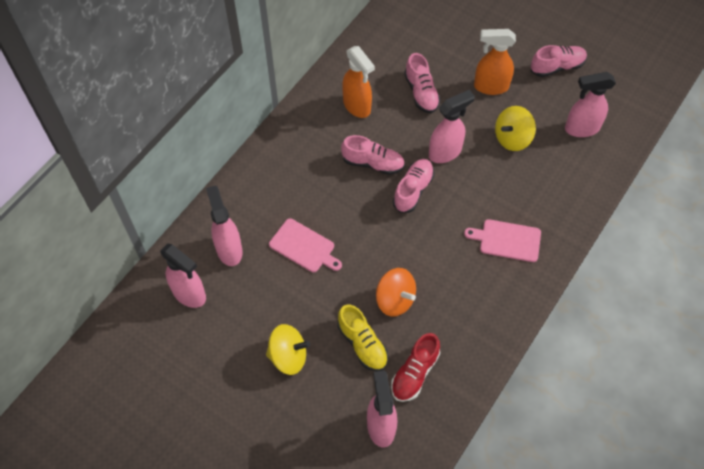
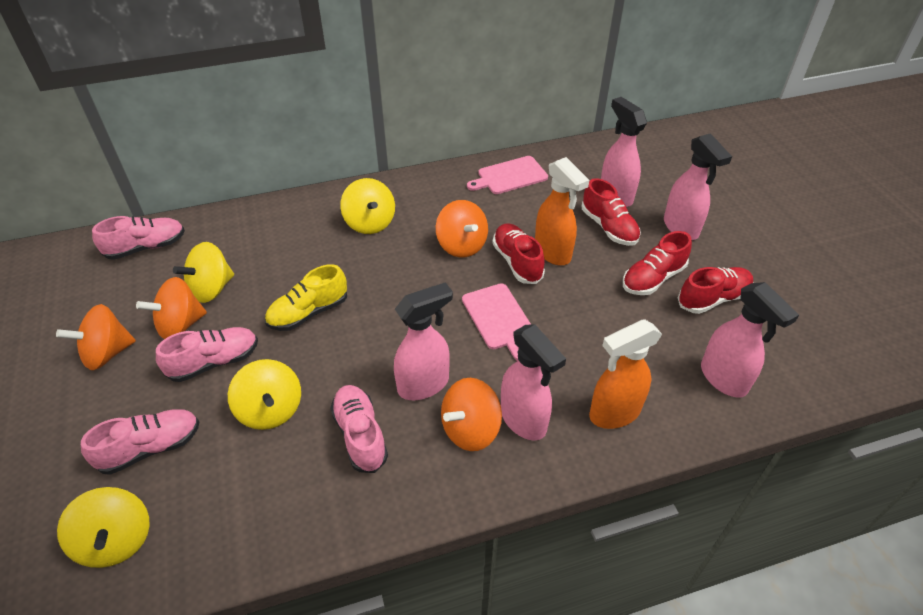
orange spinning top: 1 -> 4
red shoe: 1 -> 4
yellow spinning top: 2 -> 4

